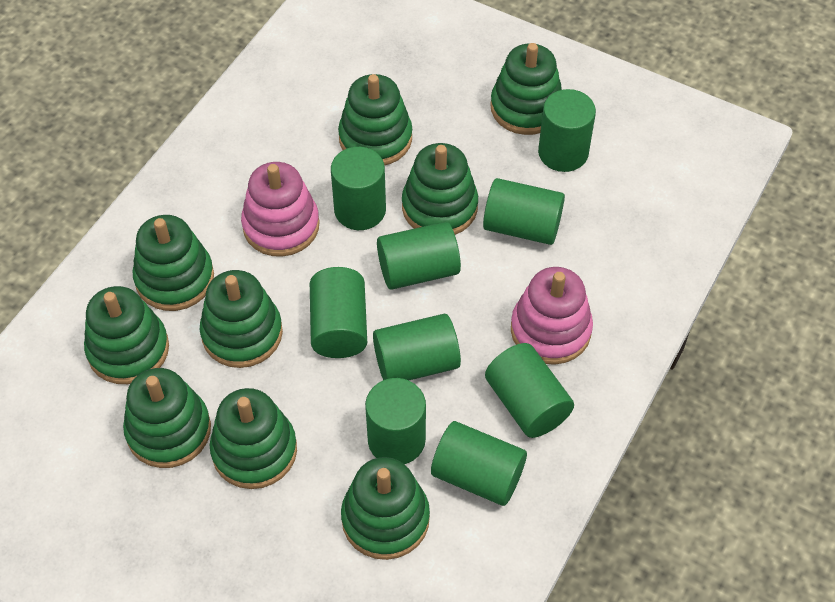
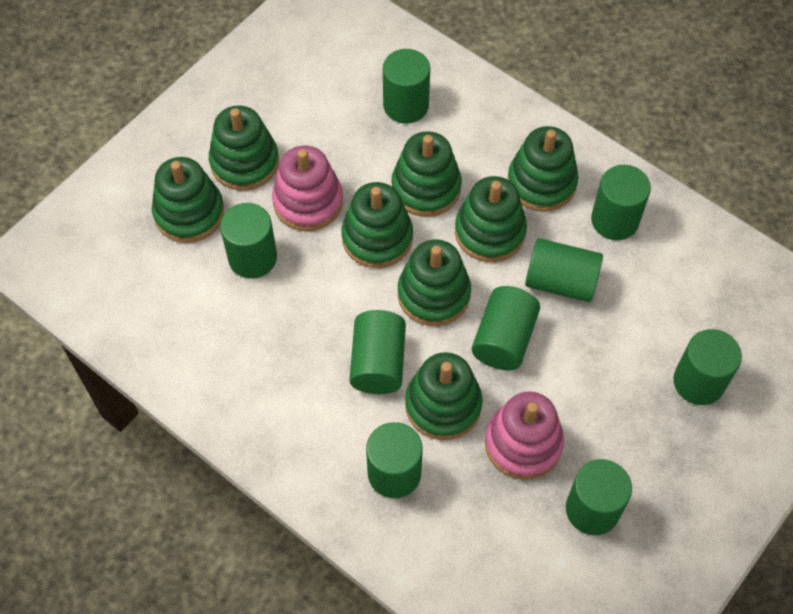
green stacking toy: 9 -> 8

